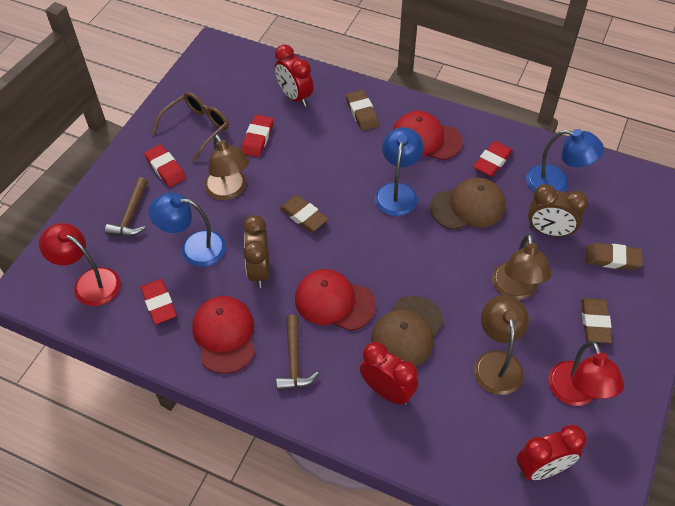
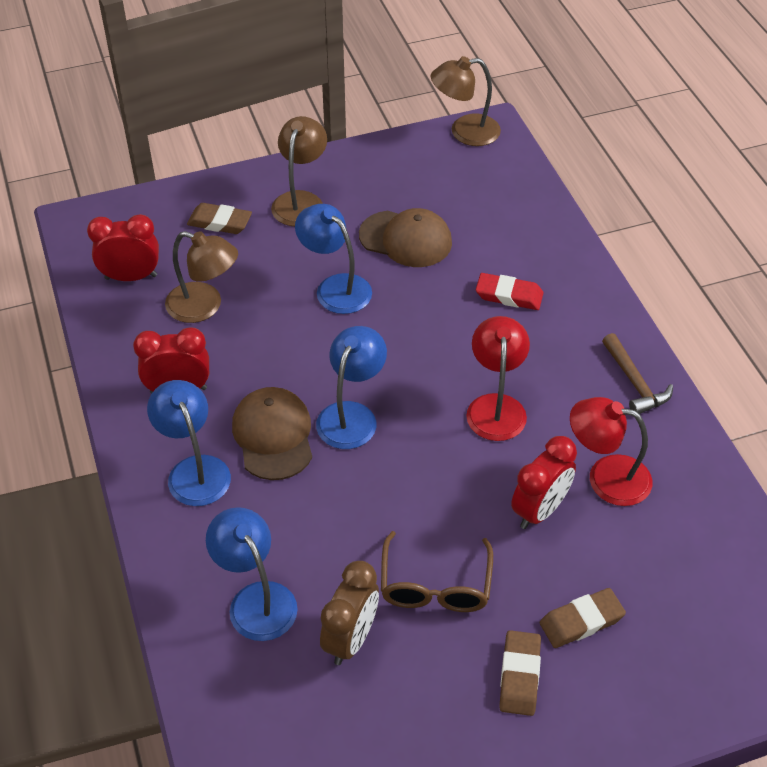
blue lamp: 3 -> 4
brown clock: 2 -> 1
brown eraser: 4 -> 3
brown hammer: 2 -> 1
red cap: 3 -> 0
red eraser: 4 -> 1

